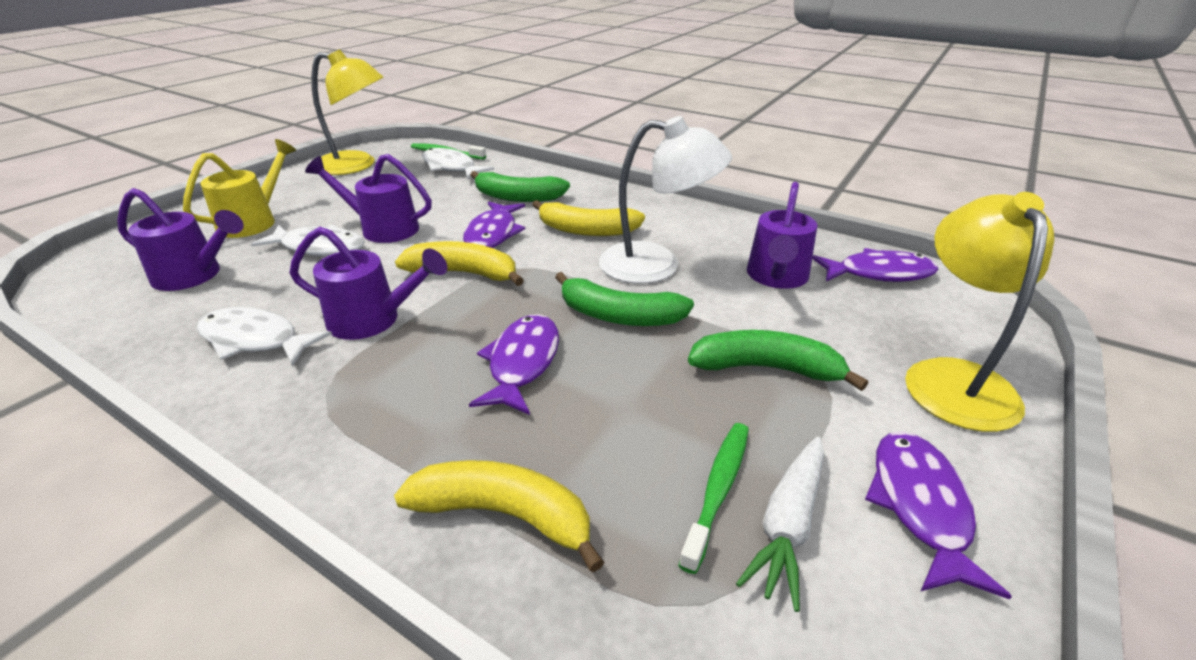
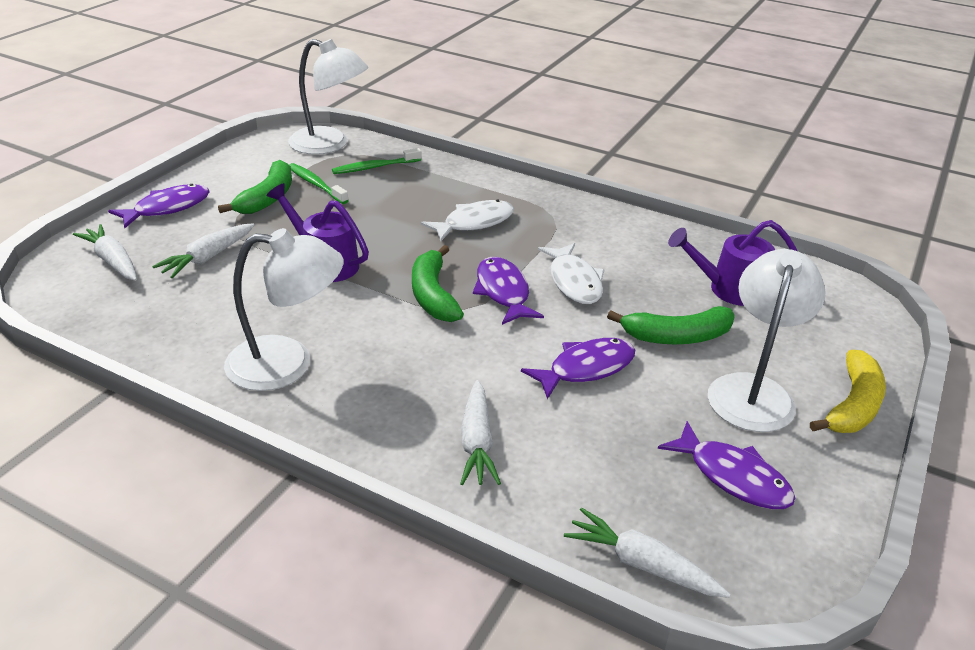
purple watering can: 4 -> 2
white carrot: 1 -> 4
white fish: 3 -> 2
white lamp: 1 -> 3
yellow banana: 3 -> 1
yellow lamp: 2 -> 0
yellow watering can: 1 -> 0

